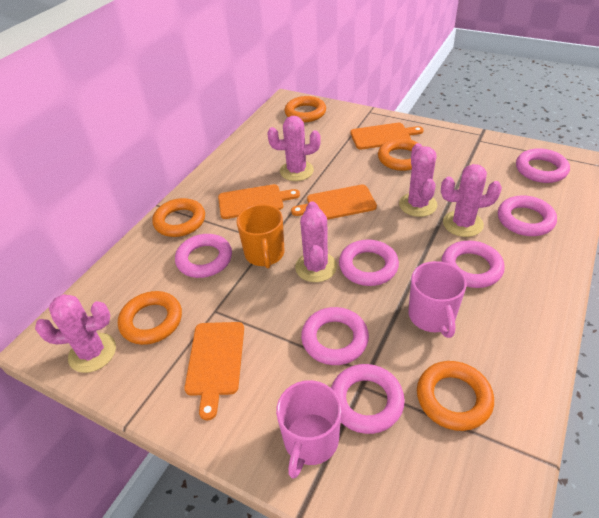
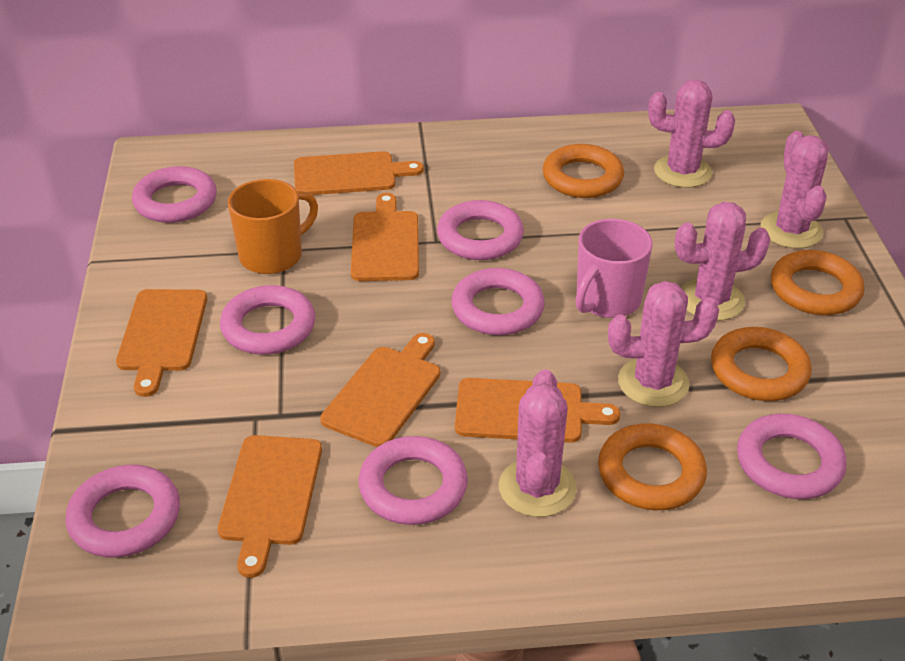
orange cutting board: 4 -> 6
orange ring: 5 -> 4
pink mug: 2 -> 1

